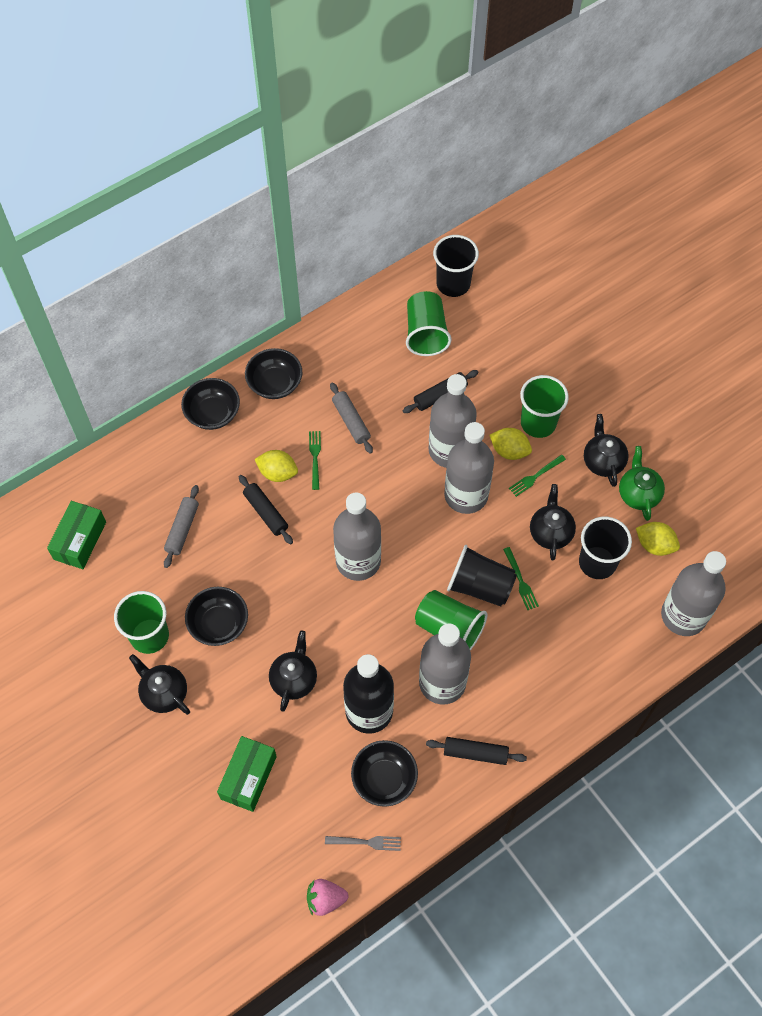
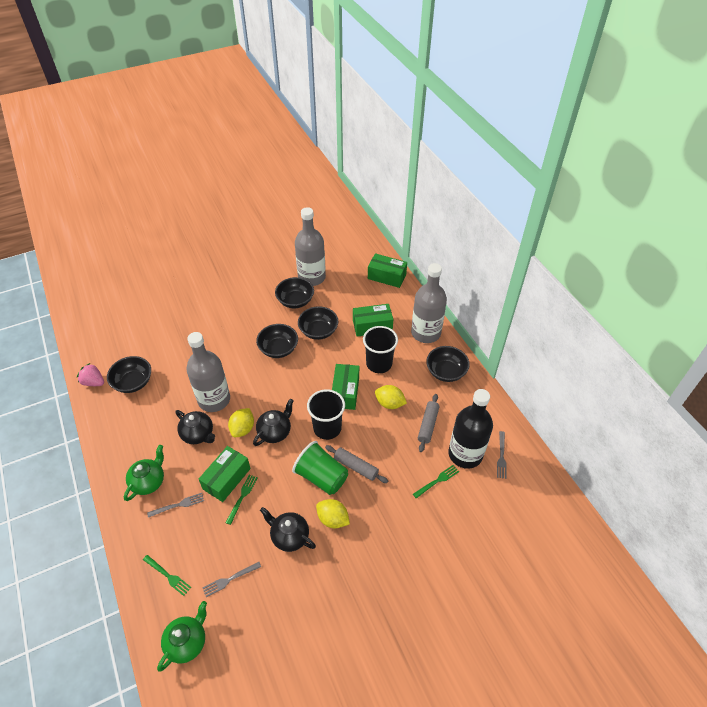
black bowl: 4 -> 5
black cup: 3 -> 2
black rolling pin: 3 -> 0
black teapot: 4 -> 3
green box: 2 -> 4
green cup: 4 -> 1
green teapot: 1 -> 2
grey bottle: 5 -> 3
grey fork: 1 -> 3

